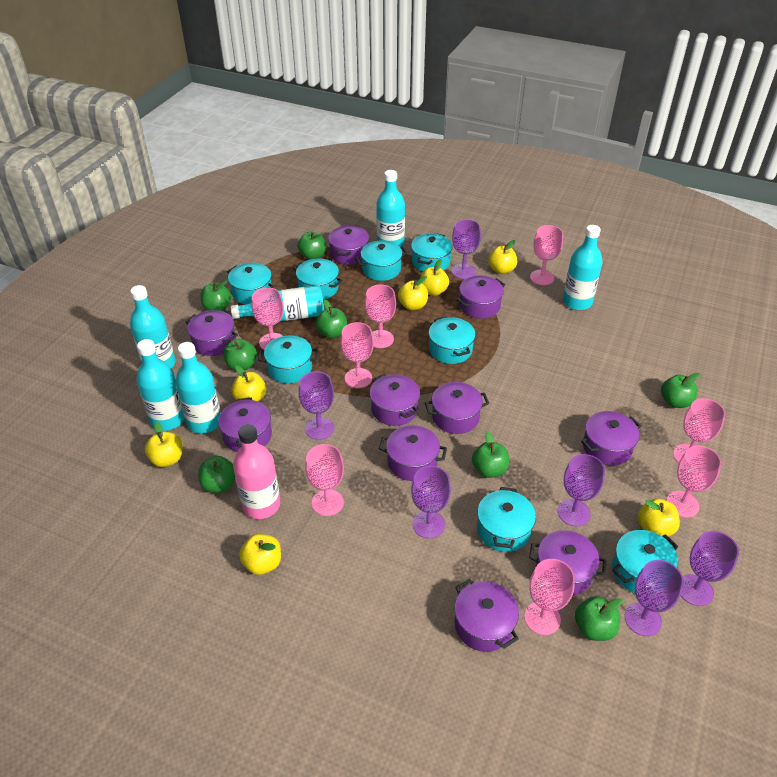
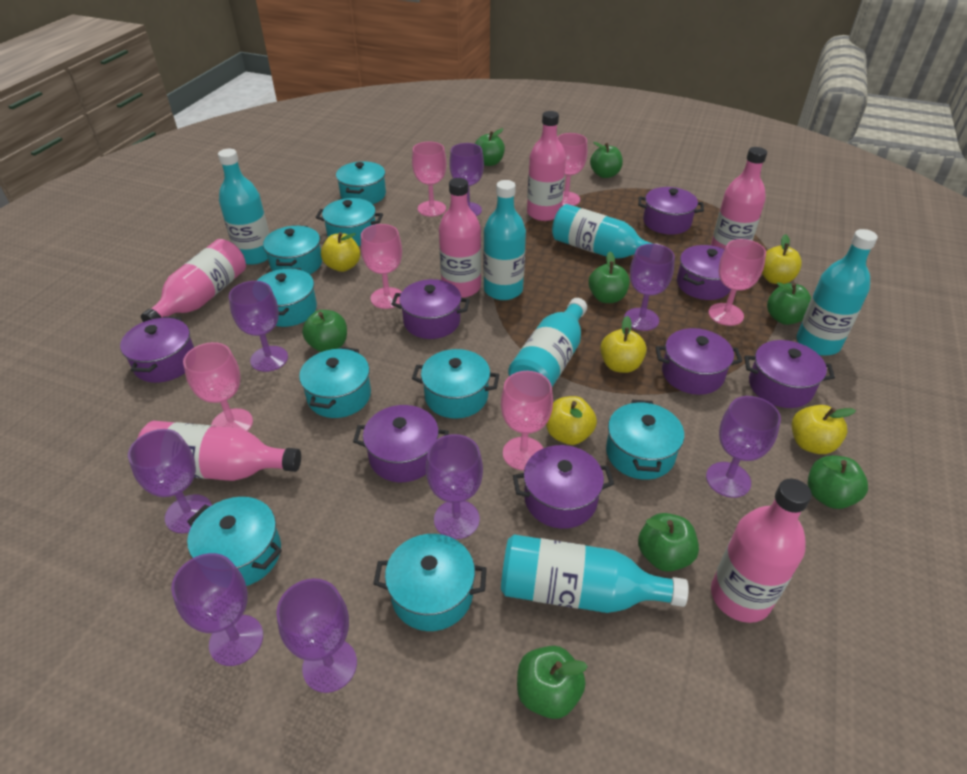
pink bottle: 1 -> 6
pink goblet: 8 -> 6
purple goblet: 6 -> 8
purple pot: 10 -> 8
turquoise pot: 8 -> 9
yellow apple: 7 -> 5

